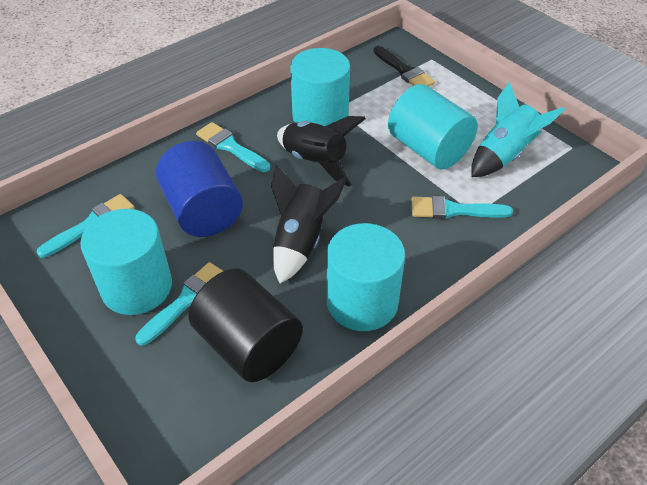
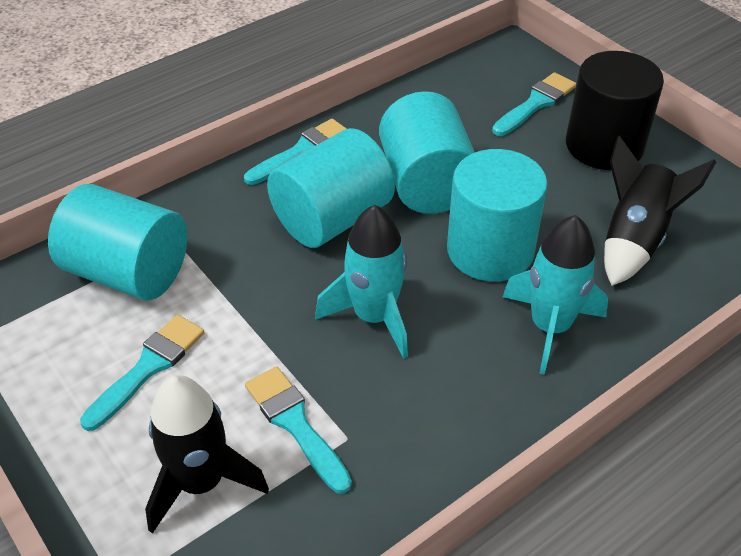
black brush: 1 -> 0
blue cylinder: 1 -> 0
turquoise rocket: 1 -> 2

